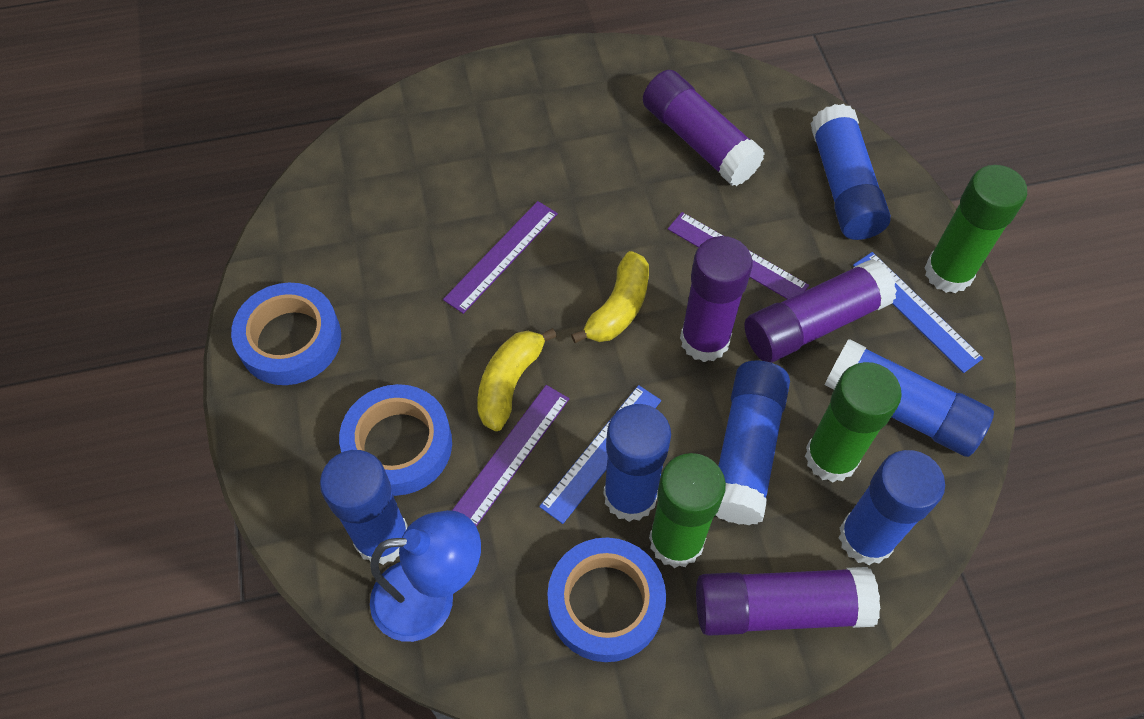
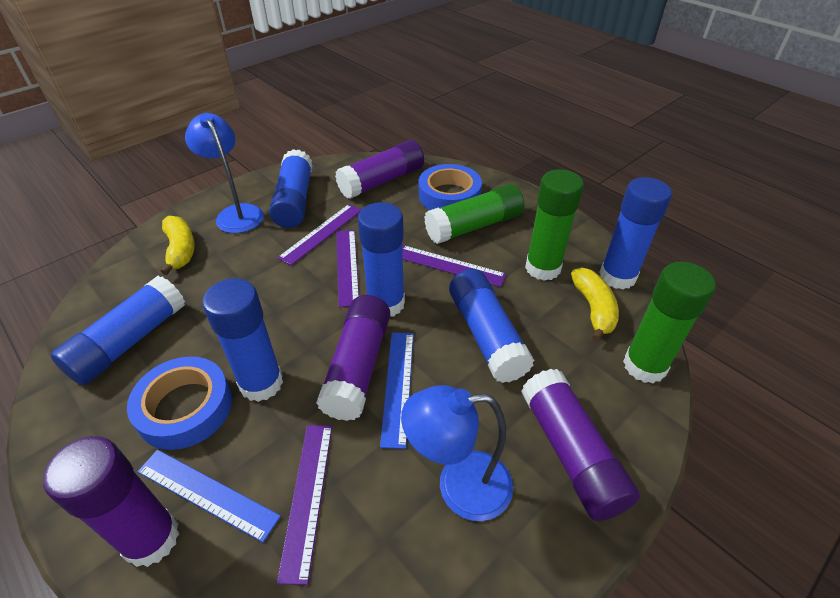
blue lamp: 1 -> 2
blue tape: 3 -> 2
purple ruler: 3 -> 4

